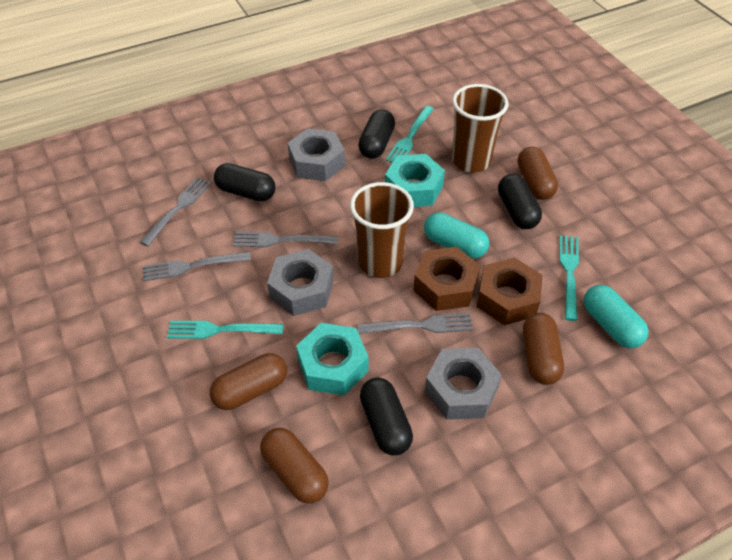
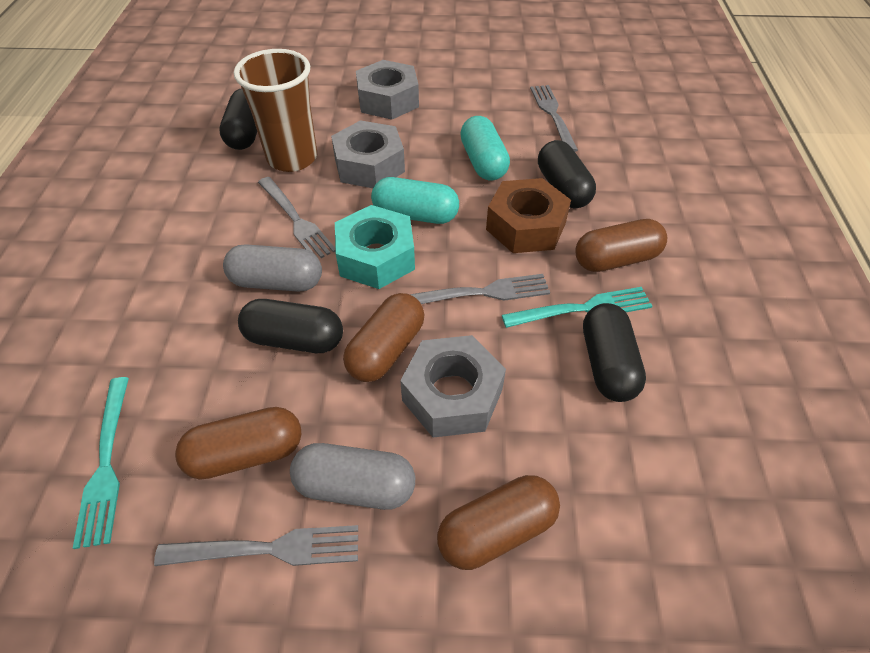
brown cup: 2 -> 1
brown nut: 2 -> 1
grey capsule: 0 -> 2
turquoise fork: 3 -> 2
turquoise nut: 2 -> 1

